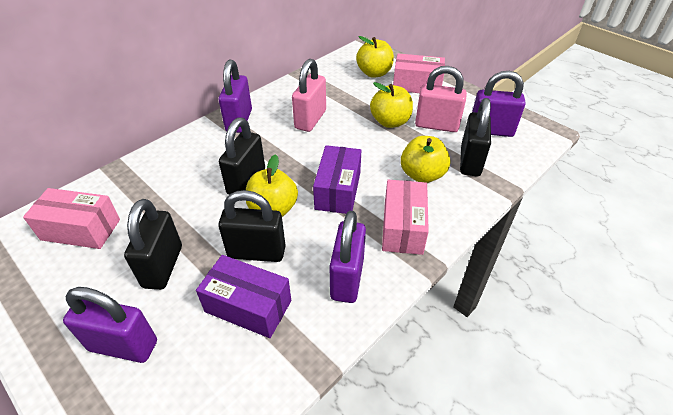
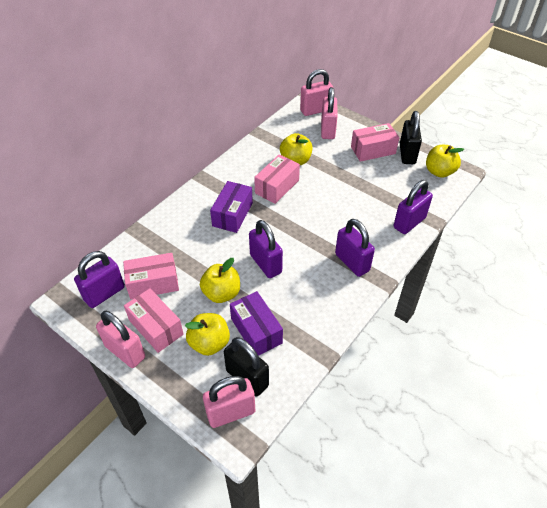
black padlock: 4 -> 2
pink box: 3 -> 4
pink padlock: 2 -> 4

